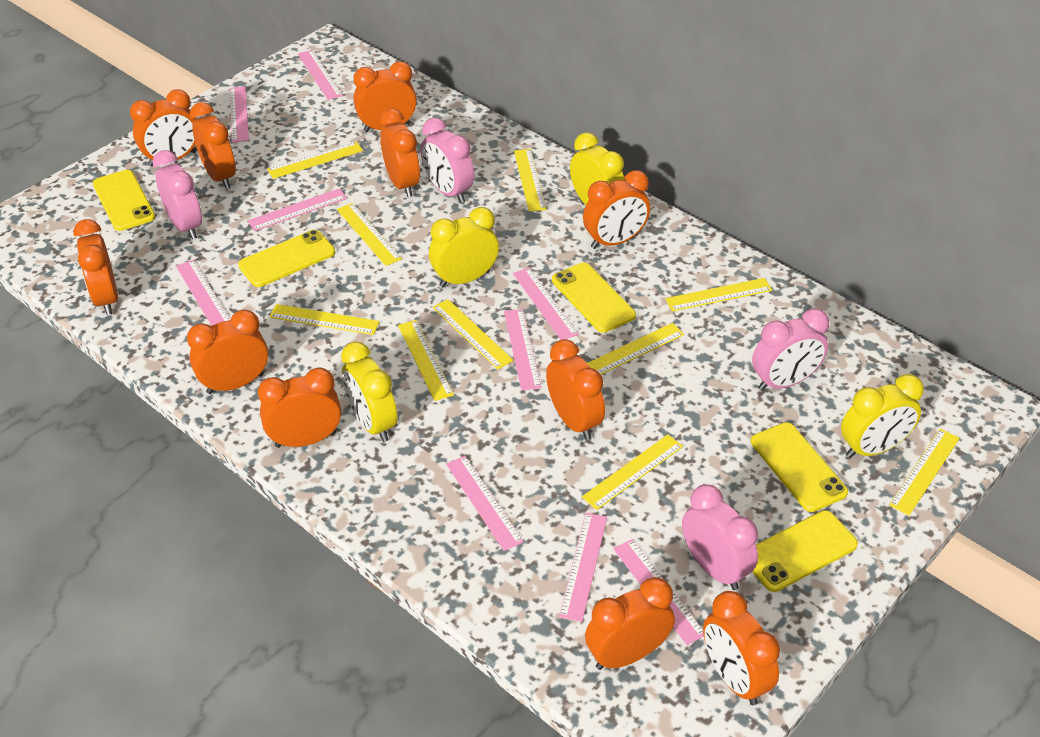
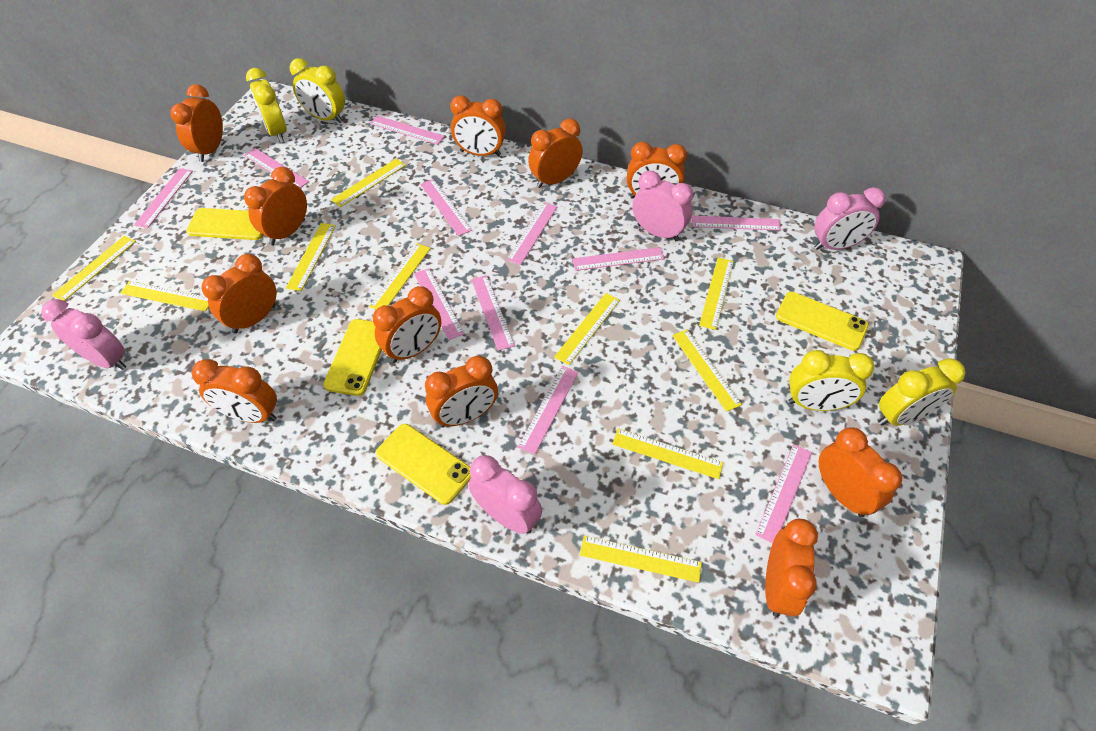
pink ruler: 9 -> 11
yellow phone: 5 -> 4

